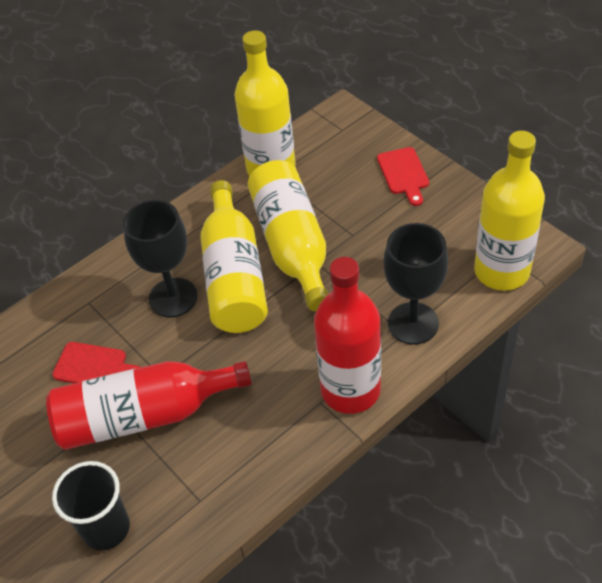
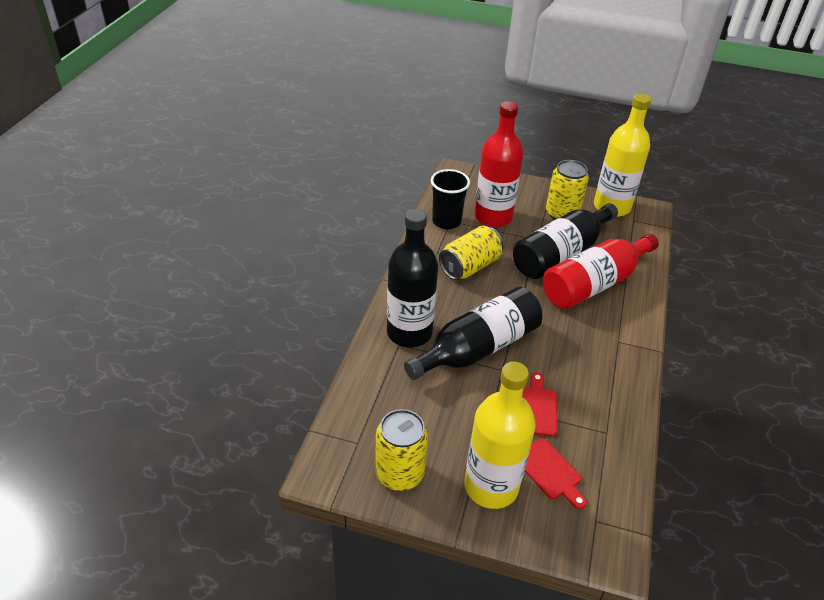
black bottle: 0 -> 3
black goblet: 2 -> 0
yellow bottle: 4 -> 2
yellow can: 0 -> 3

